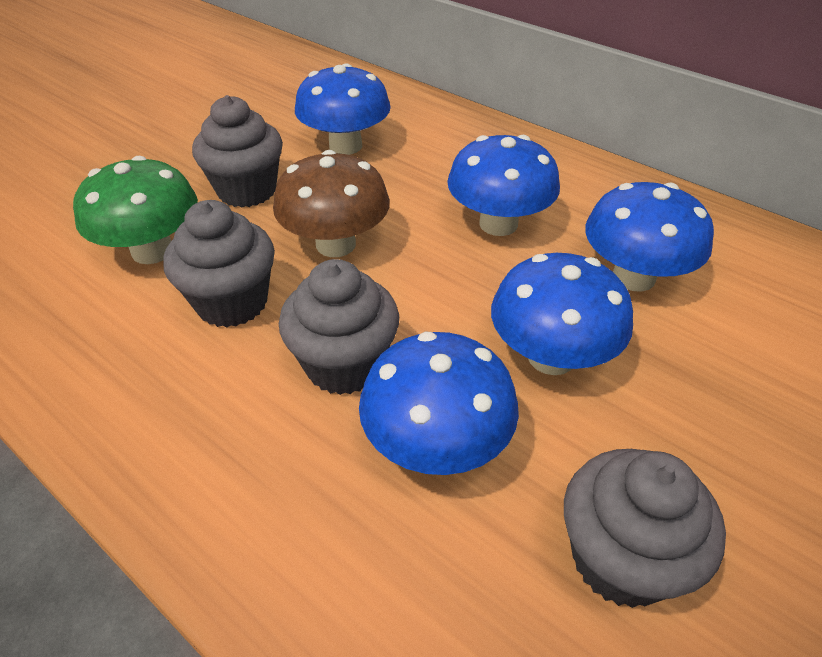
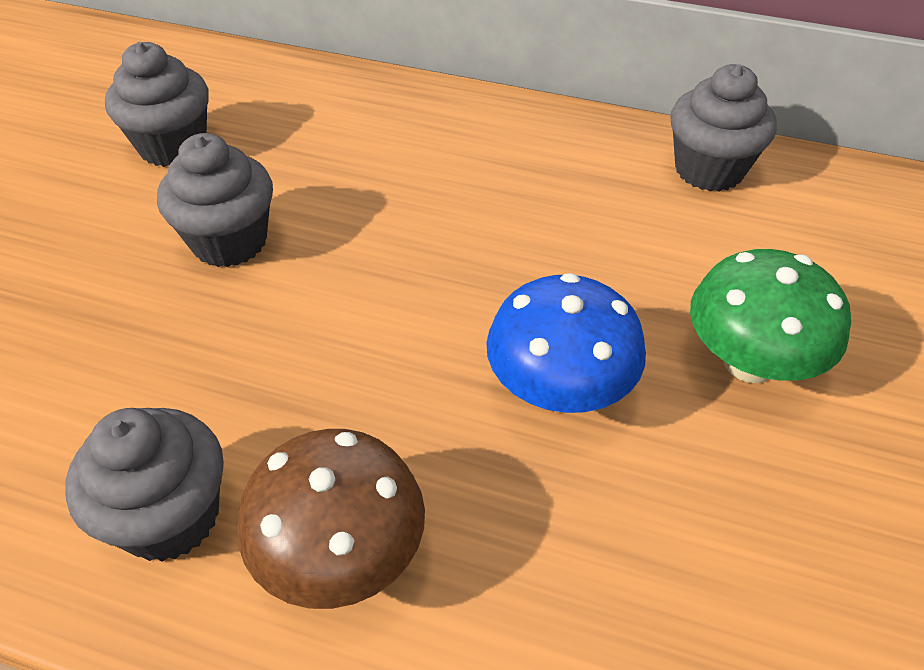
blue mushroom: 5 -> 1

